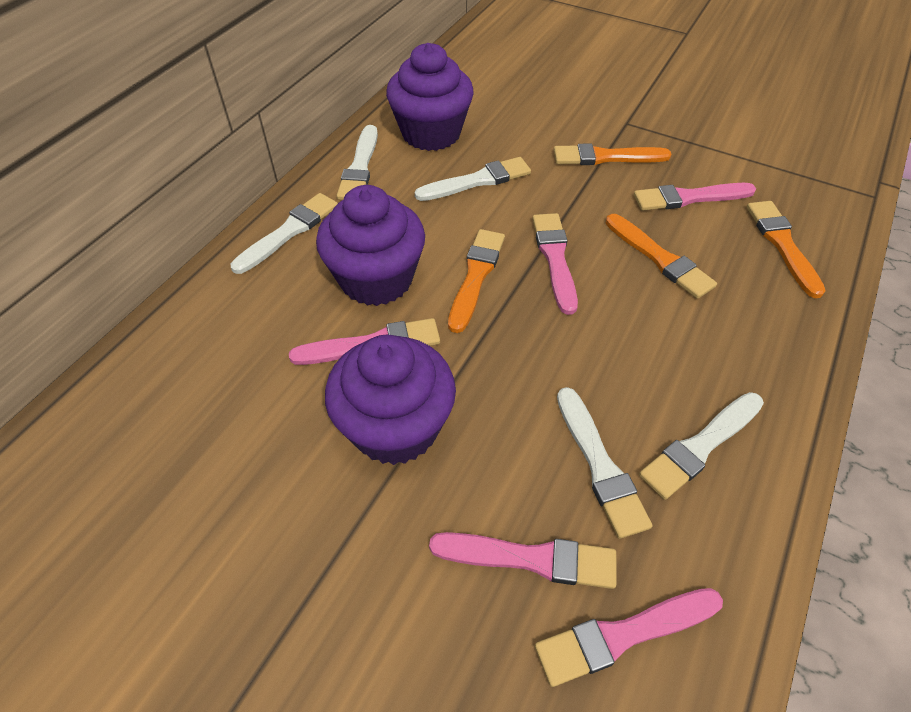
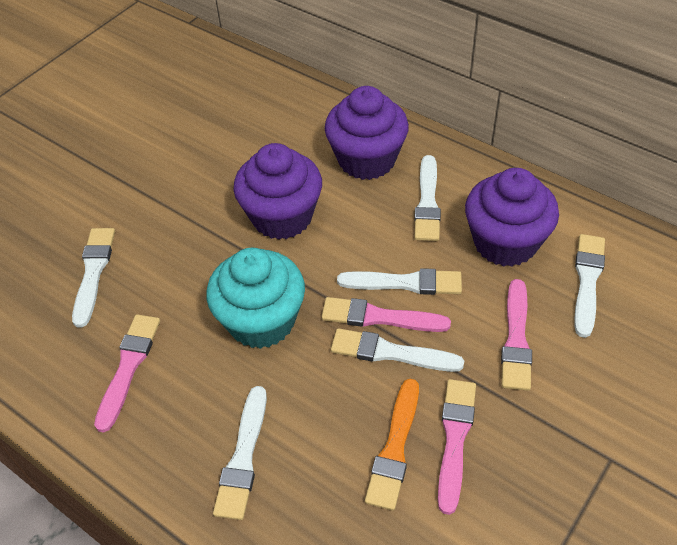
orange brush: 4 -> 1
pink brush: 5 -> 4
turquoise cupcake: 0 -> 1
white brush: 5 -> 6

